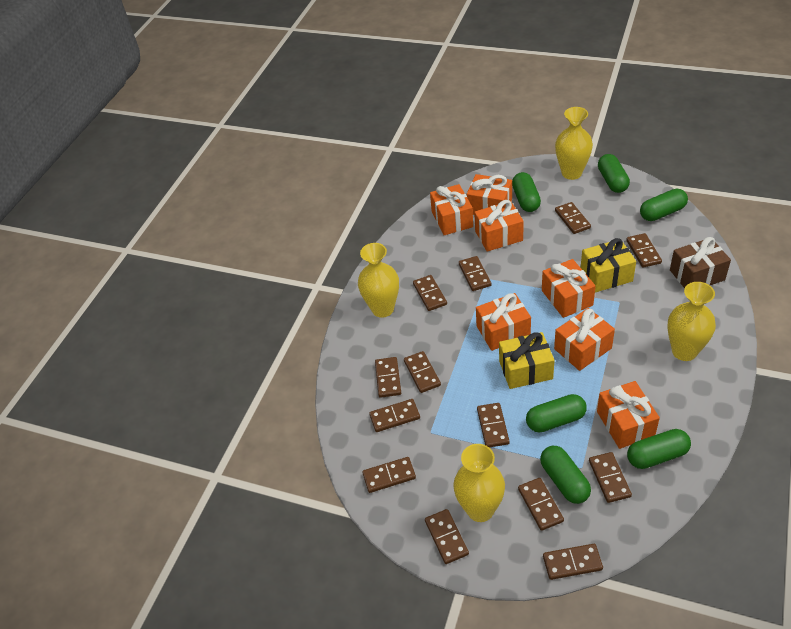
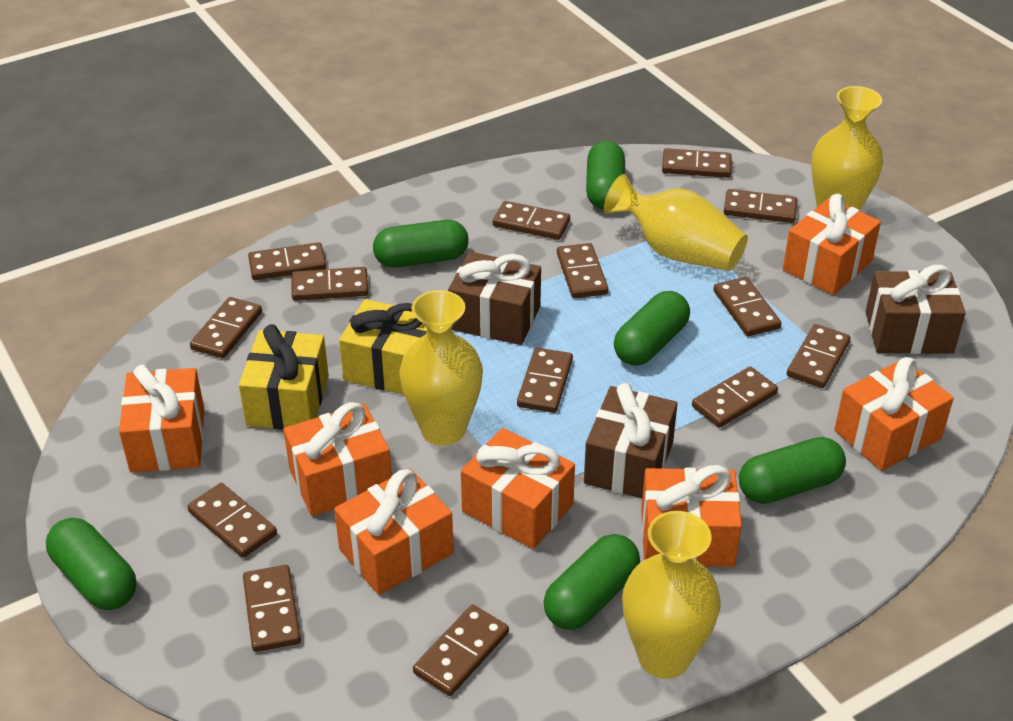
brown domino: 13 -> 14
brown gift: 1 -> 3

